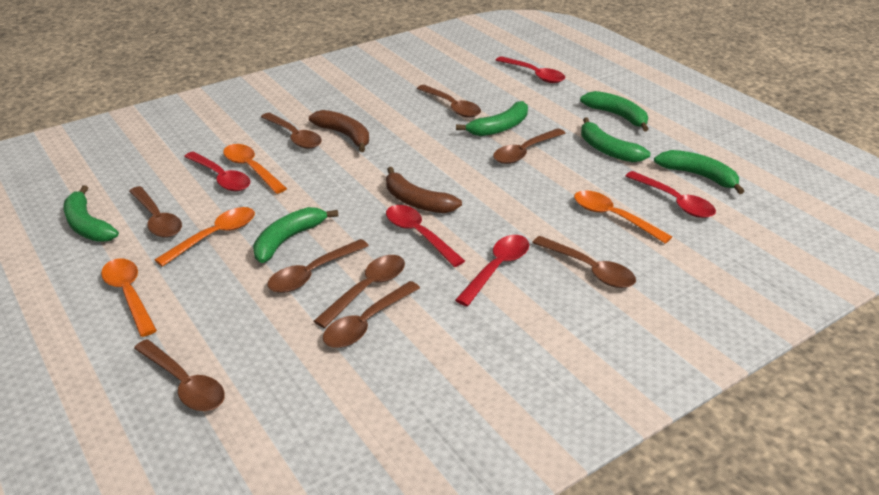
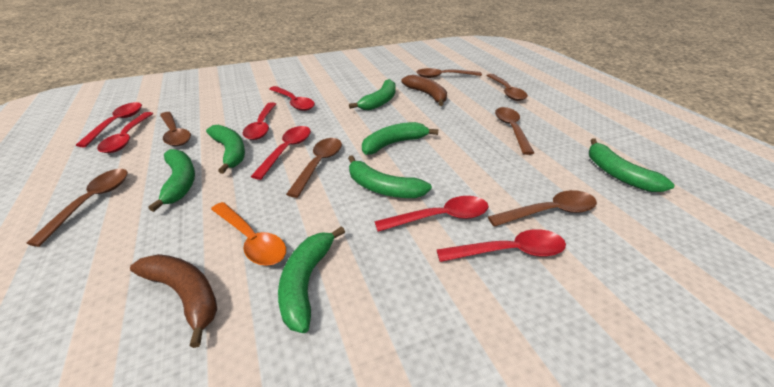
brown spoon: 9 -> 7
green banana: 6 -> 7
orange spoon: 4 -> 1
red spoon: 5 -> 7

